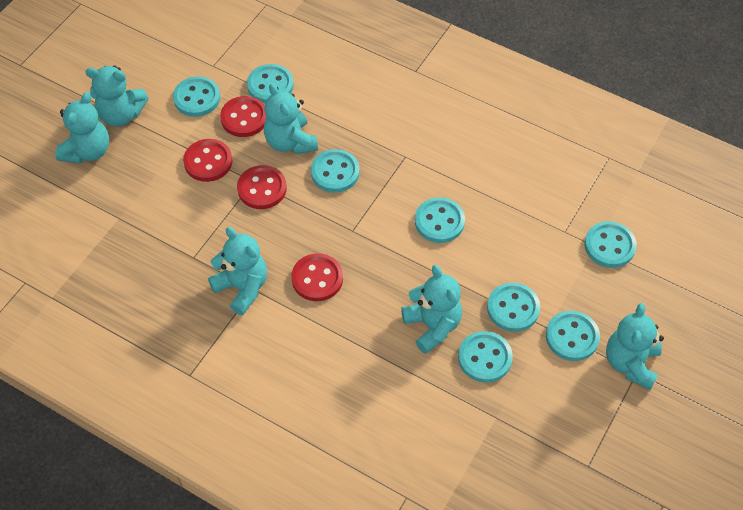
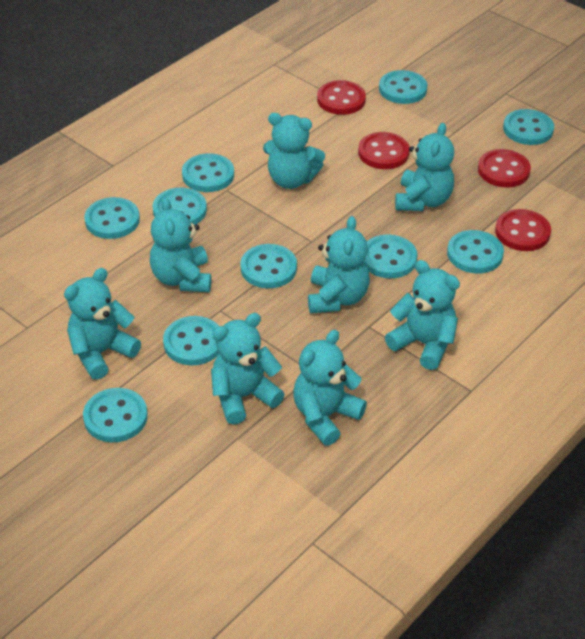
turquoise button: 8 -> 10
turquoise teddy bear: 6 -> 8

